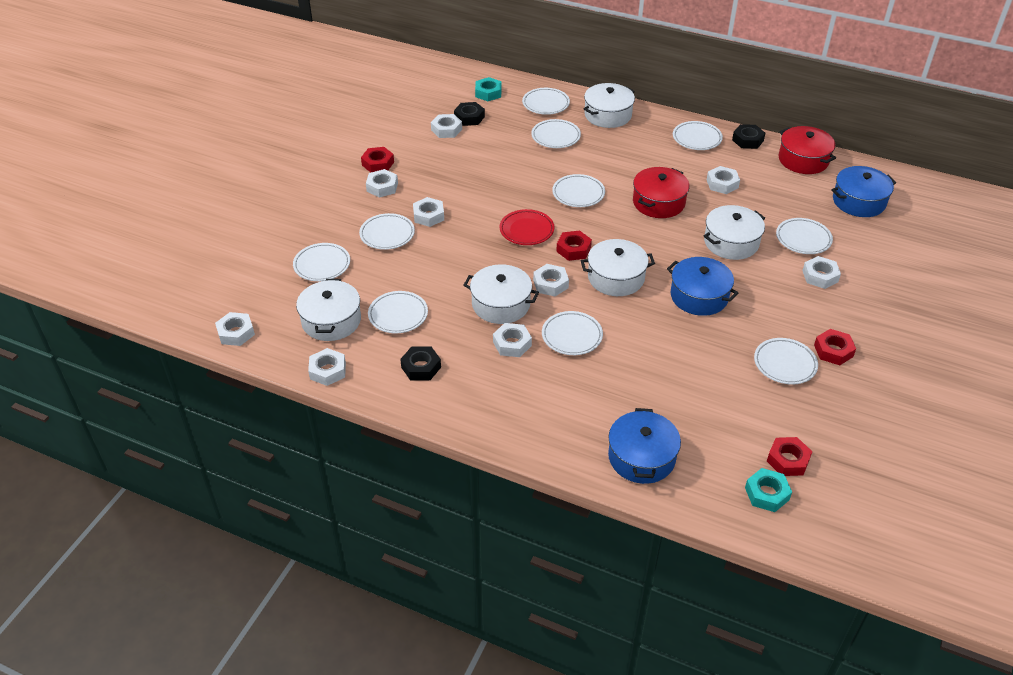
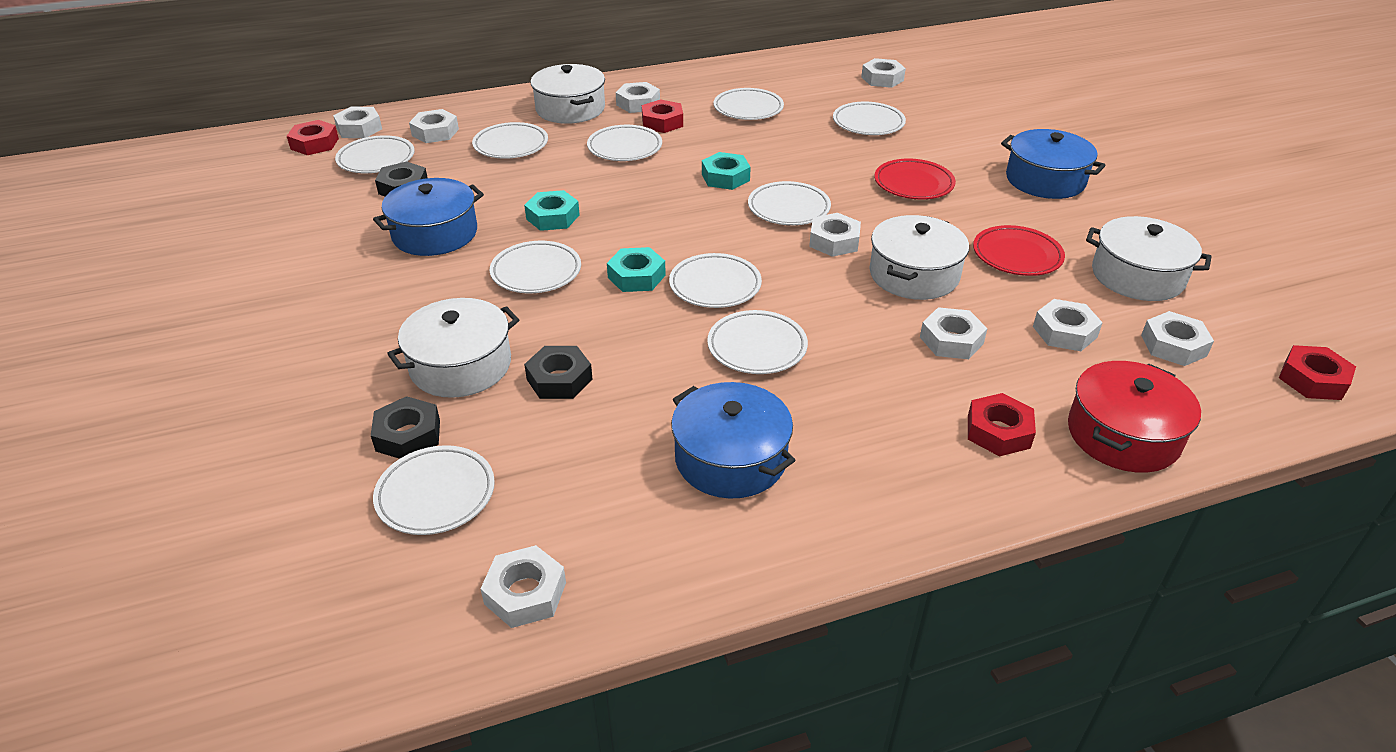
red plate: 1 -> 2
red pot: 2 -> 1
turquoise nut: 2 -> 3
white pot: 5 -> 4

